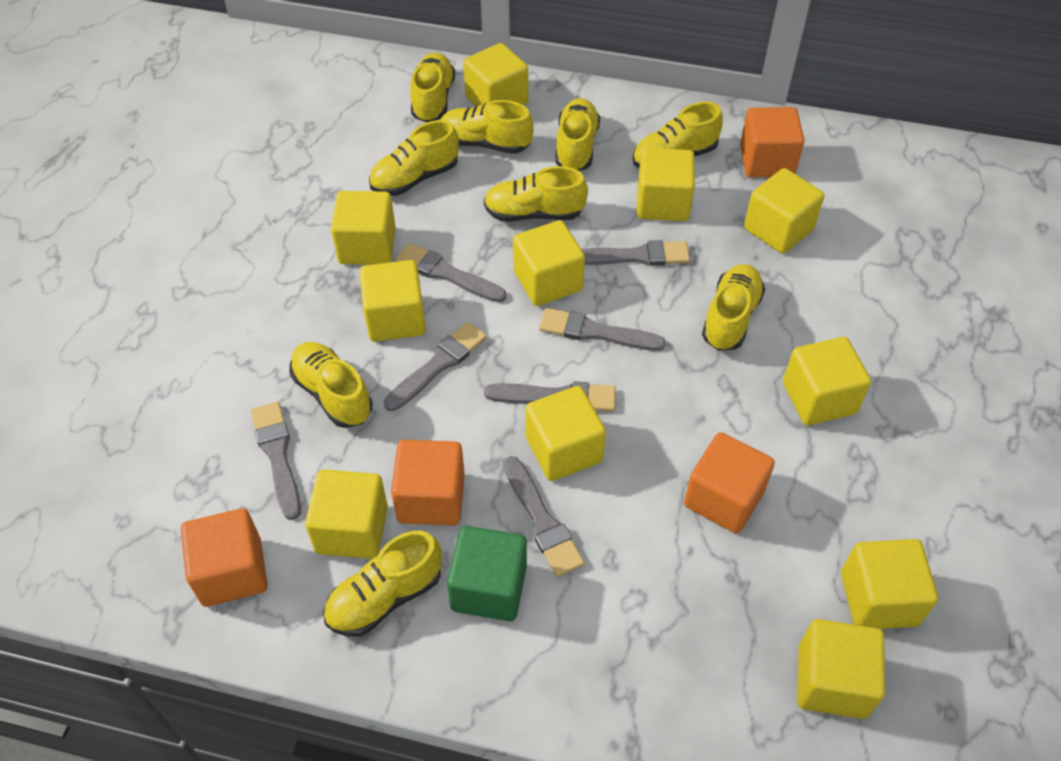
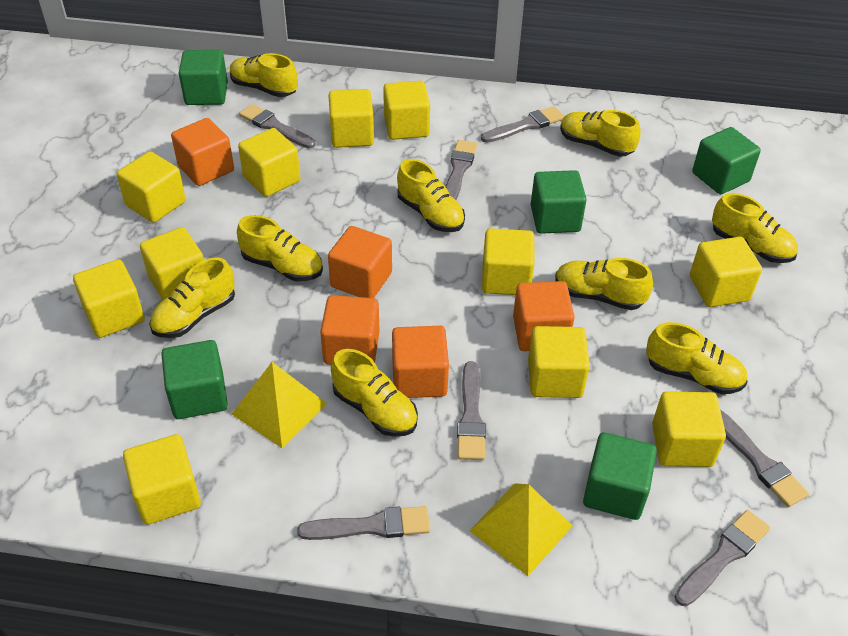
green cube: 1 -> 5
orange cube: 4 -> 5
yellow pyramid: 0 -> 2

